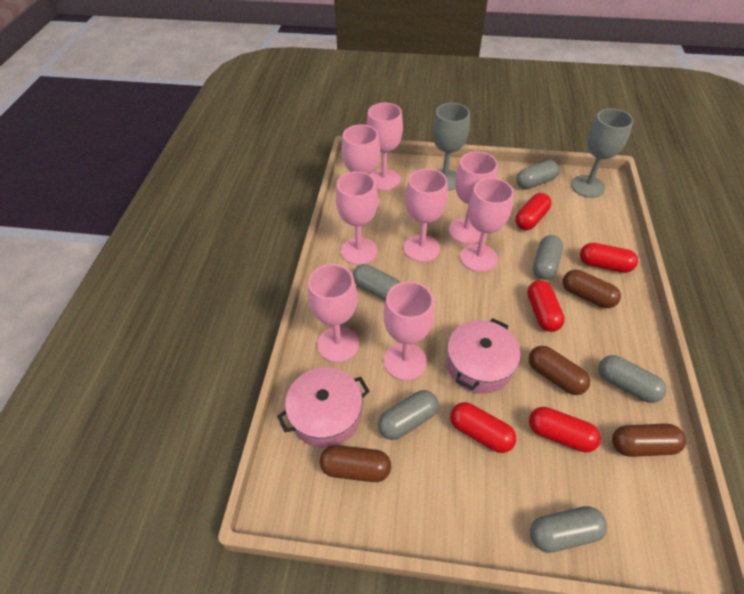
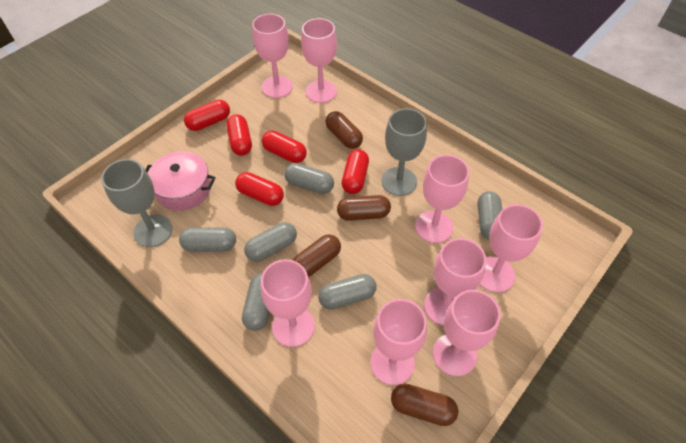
pink pot: 2 -> 1

